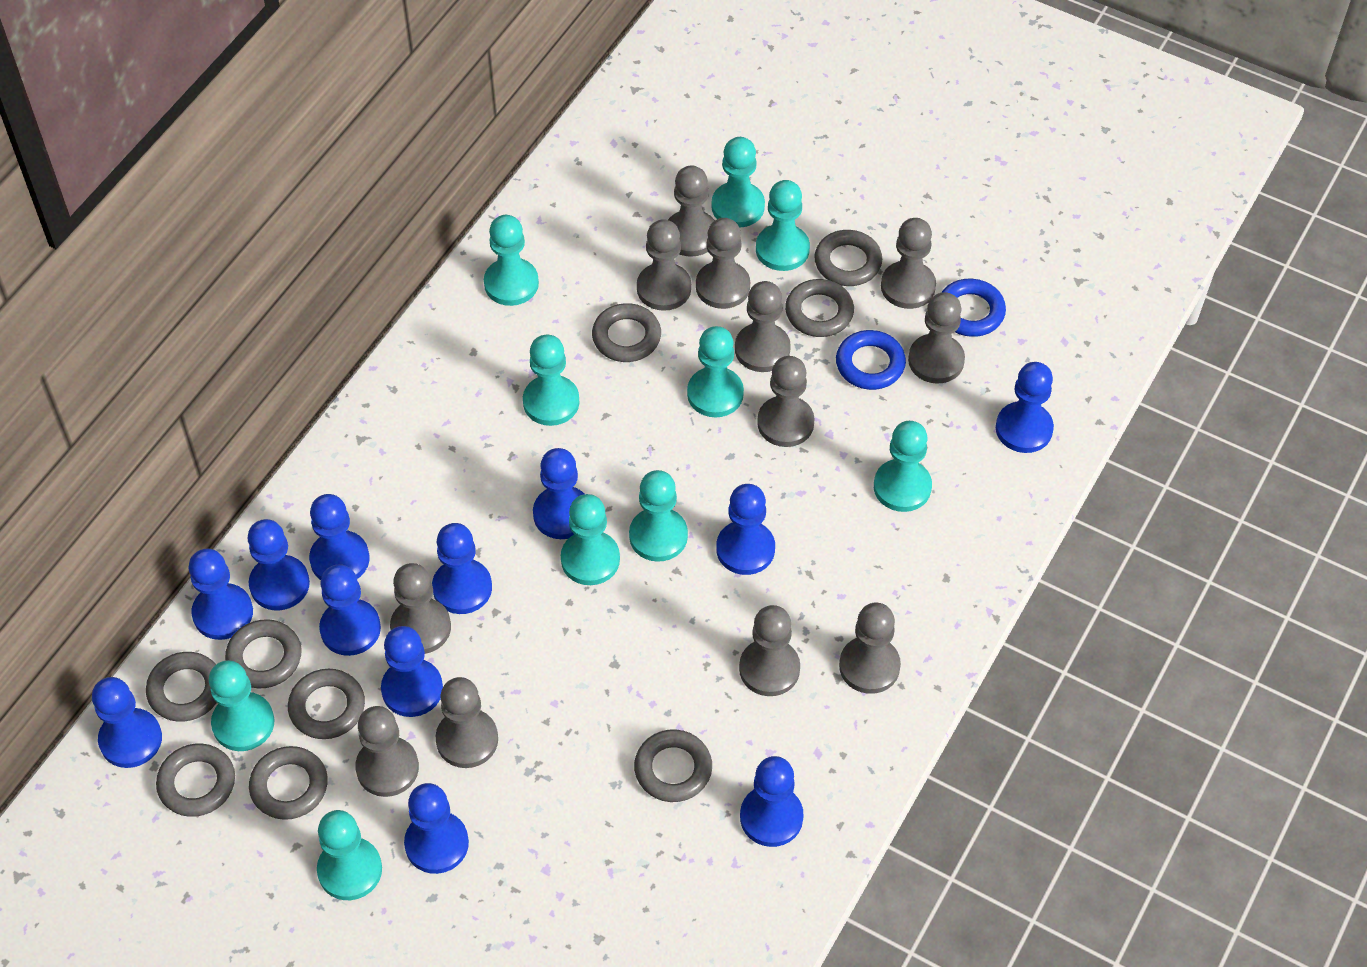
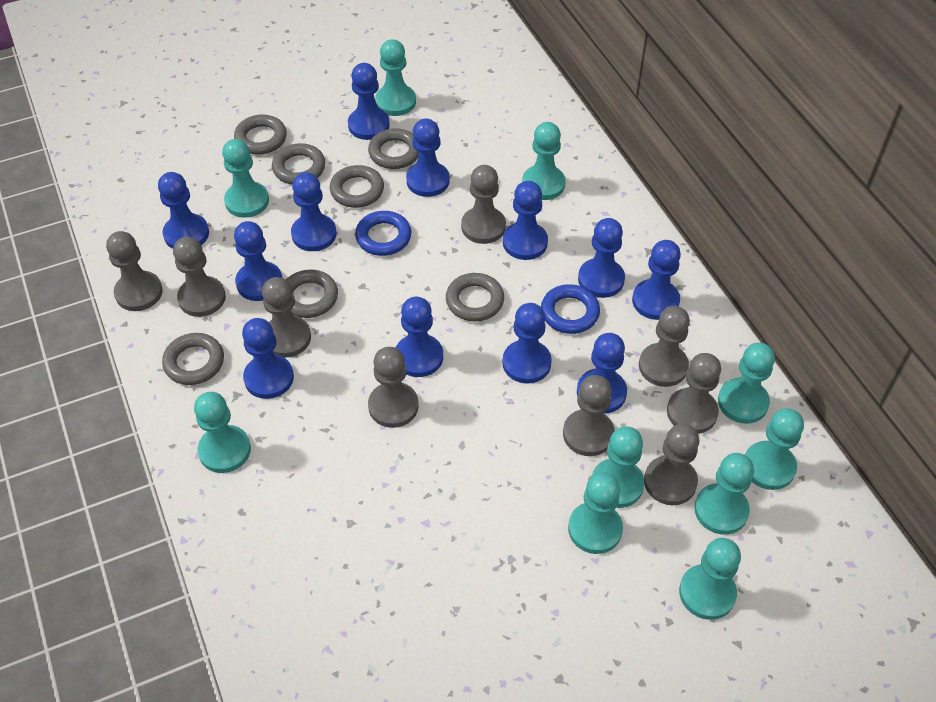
grey pawn: 12 -> 9
grey ring: 9 -> 7

